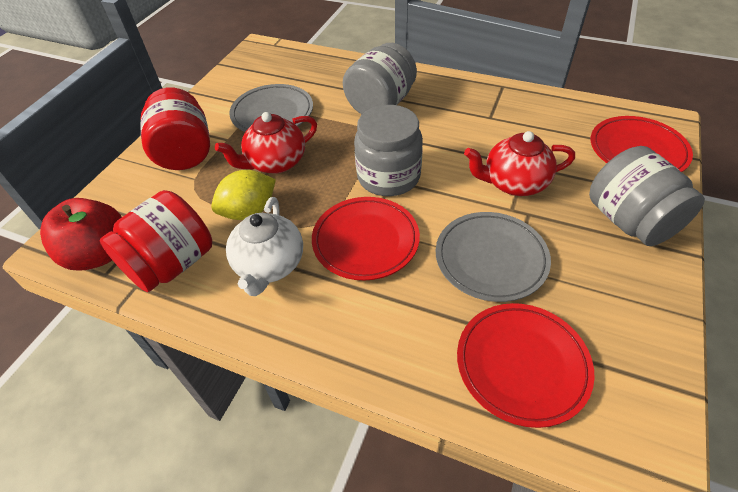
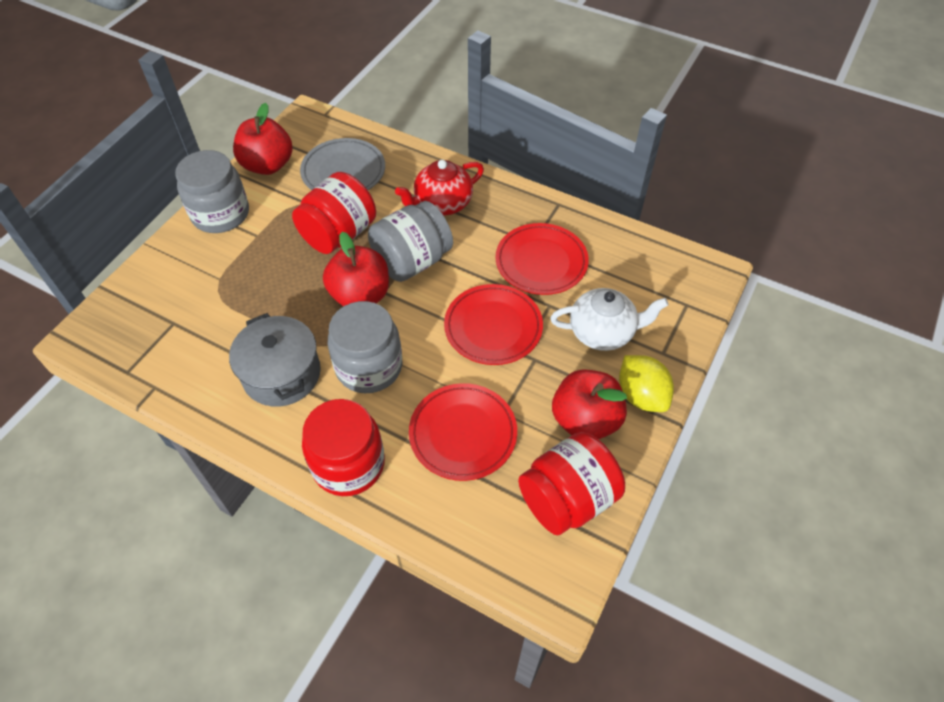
grey plate: 2 -> 1
grey pot: 0 -> 1
red apple: 1 -> 3
red jar: 2 -> 3
red teapot: 2 -> 1

